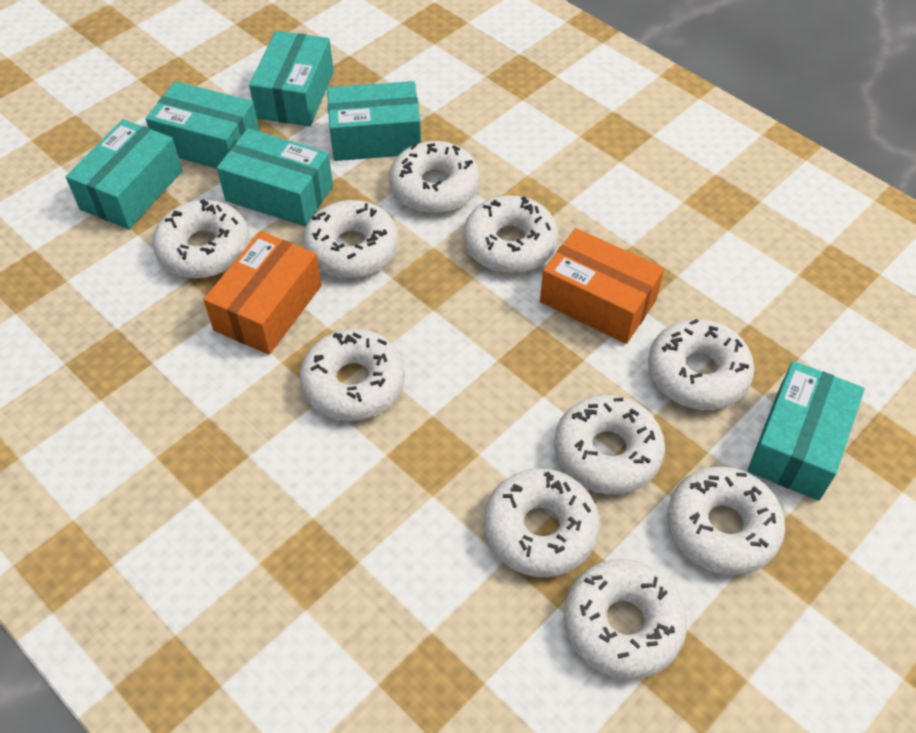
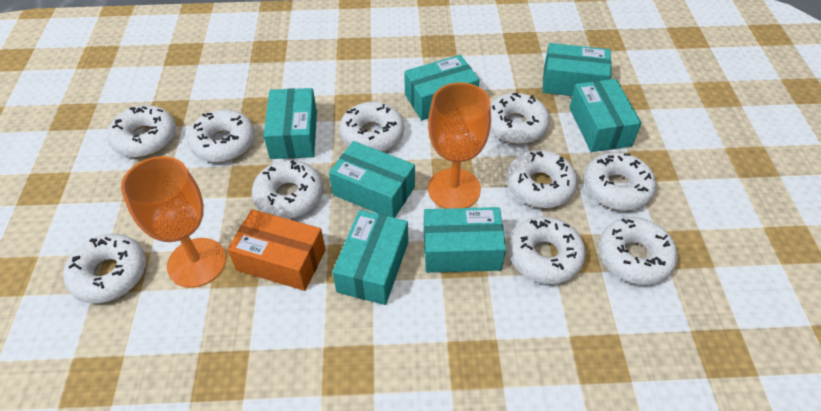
orange box: 2 -> 1
orange goblet: 0 -> 2
turquoise box: 6 -> 7

